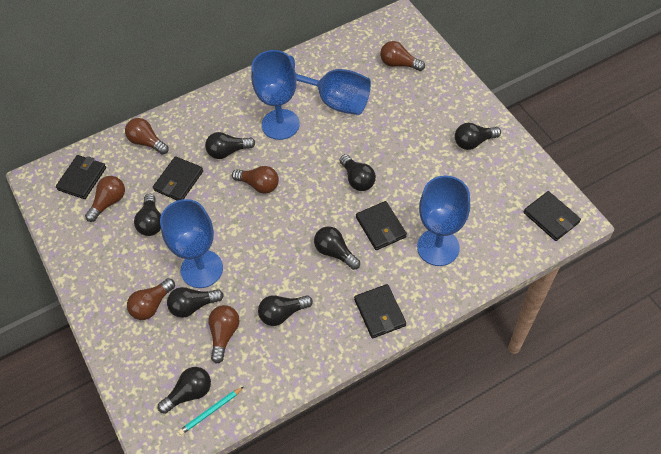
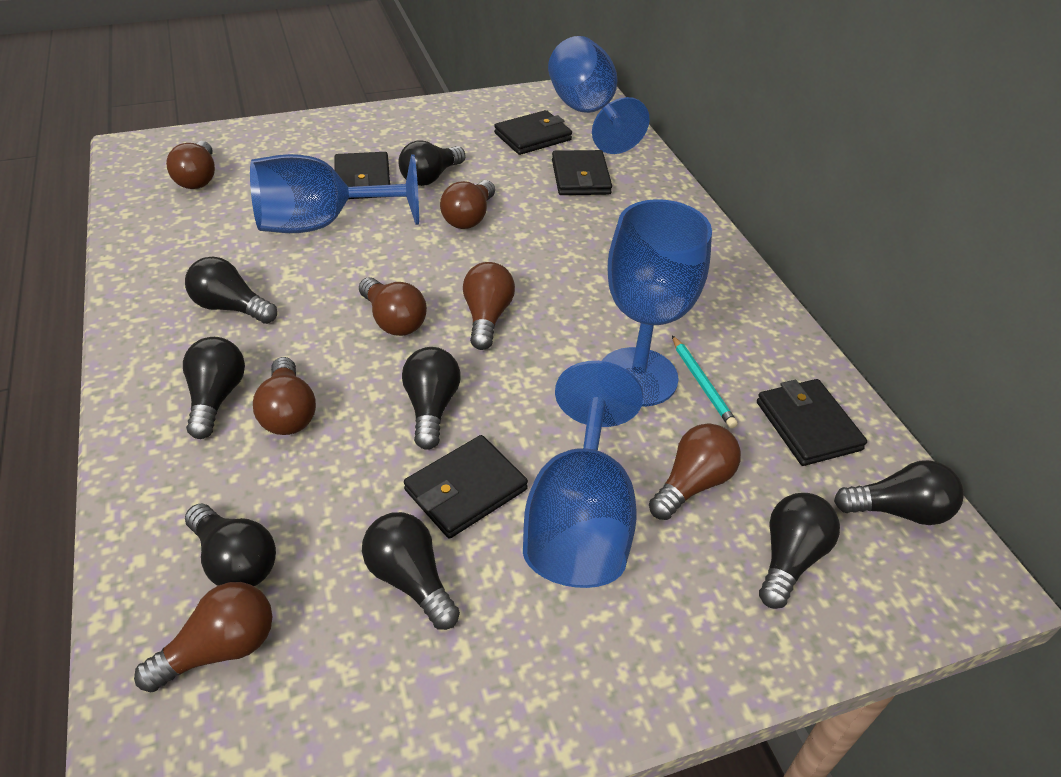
brown light bulb: 6 -> 7

